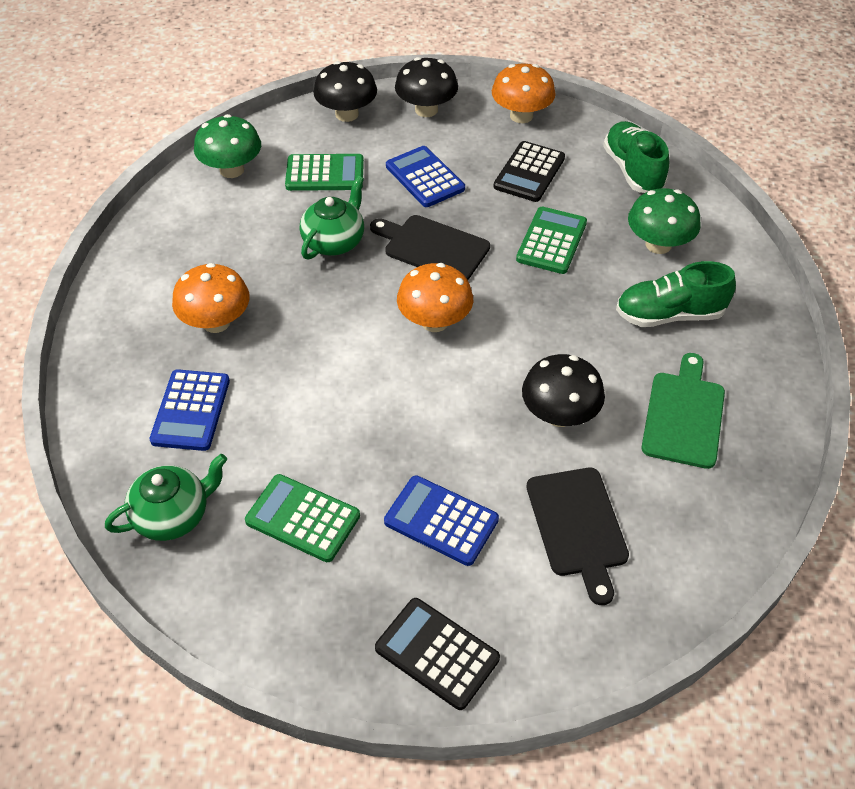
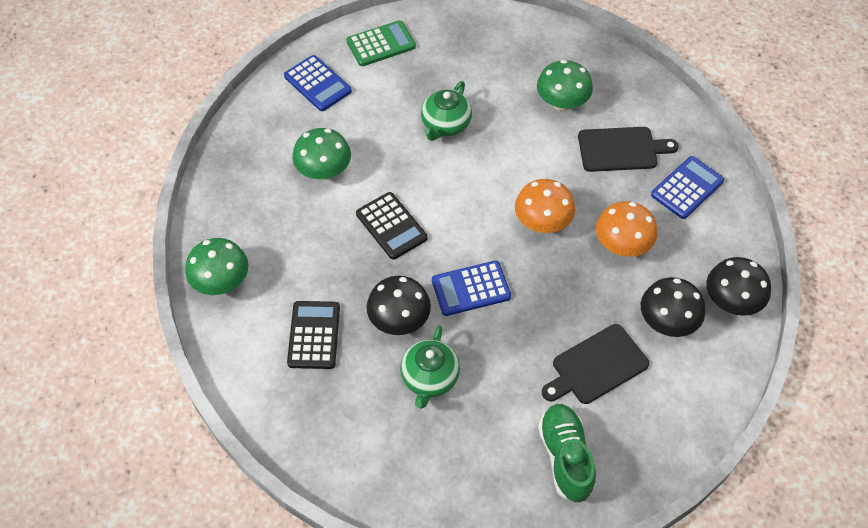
green calculator: 3 -> 1
green cutting board: 1 -> 0
green mushroom: 2 -> 3
green shoe: 2 -> 1
orange mushroom: 3 -> 2

